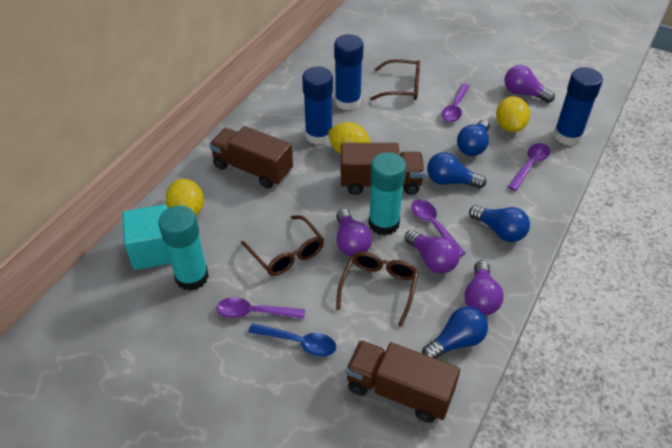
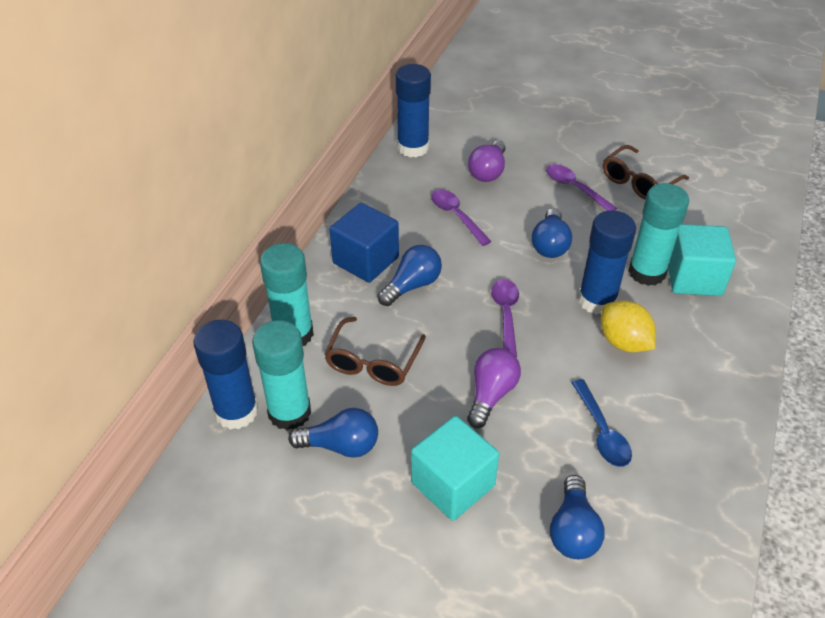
blue cube: 0 -> 1
brown glasses: 3 -> 2
brown truck: 3 -> 0
purple light bulb: 4 -> 2
purple spoon: 4 -> 3
turquoise cube: 1 -> 2
turquoise glue stick: 2 -> 3
yellow lemon: 3 -> 1

